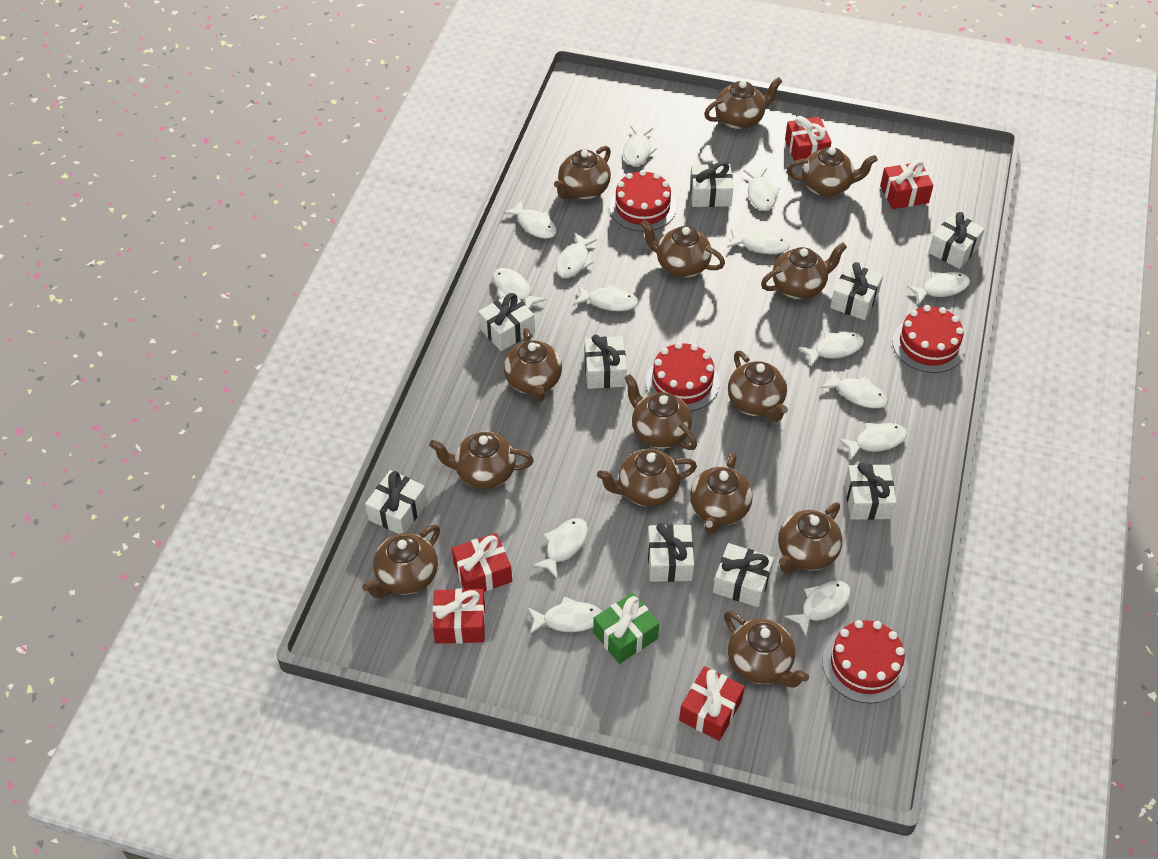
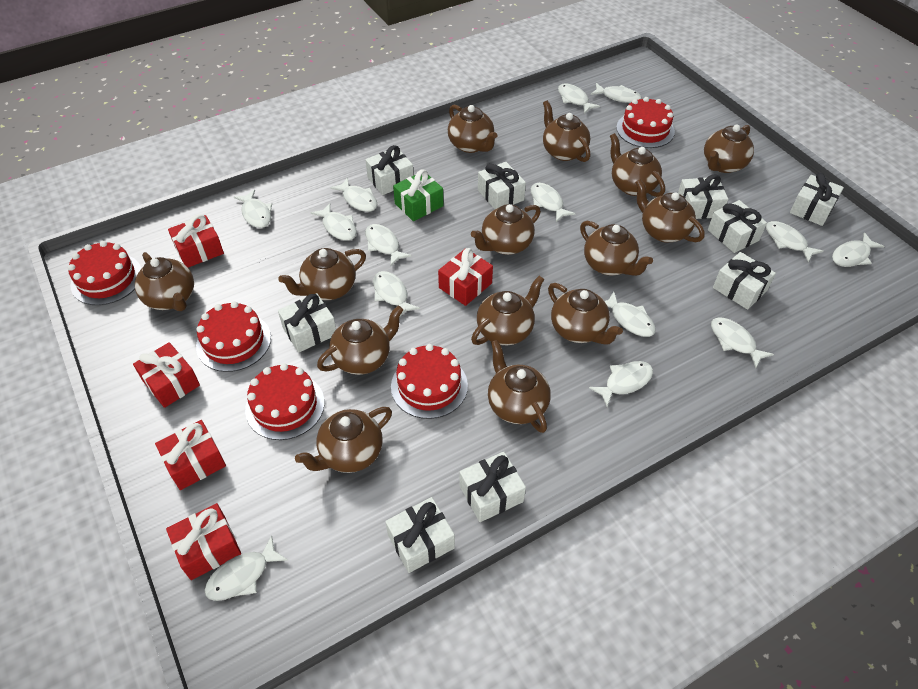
red cake: 4 -> 5

